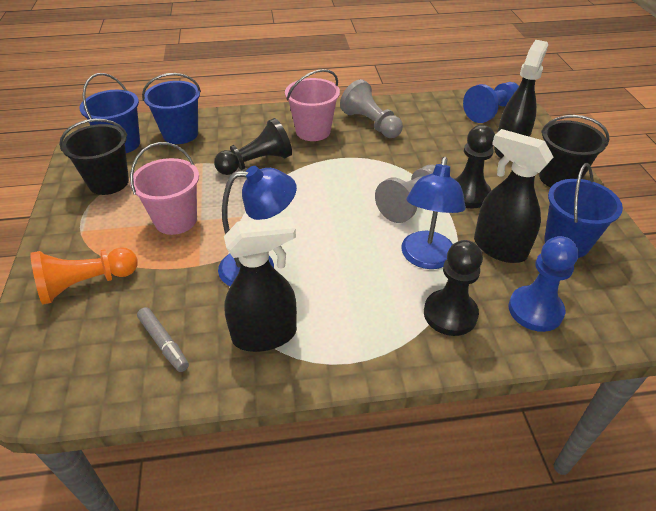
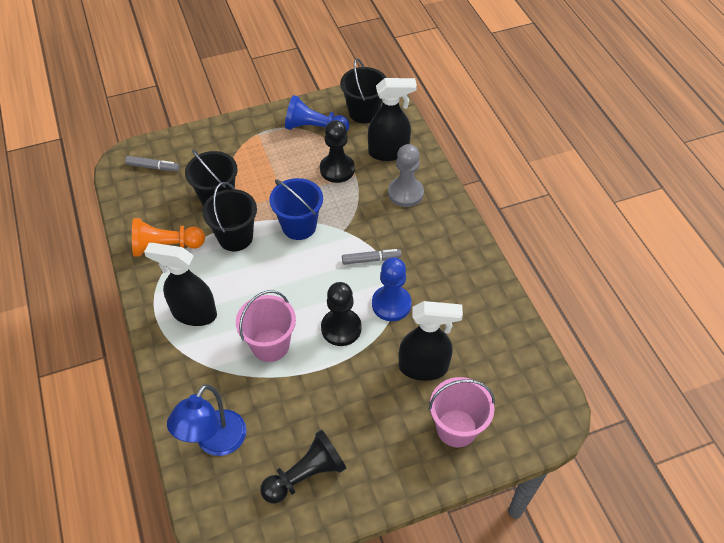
black bucket: 2 -> 3
blue bucket: 3 -> 1
blue lamp: 2 -> 1
grey marker: 1 -> 2
grey pawn: 2 -> 1

